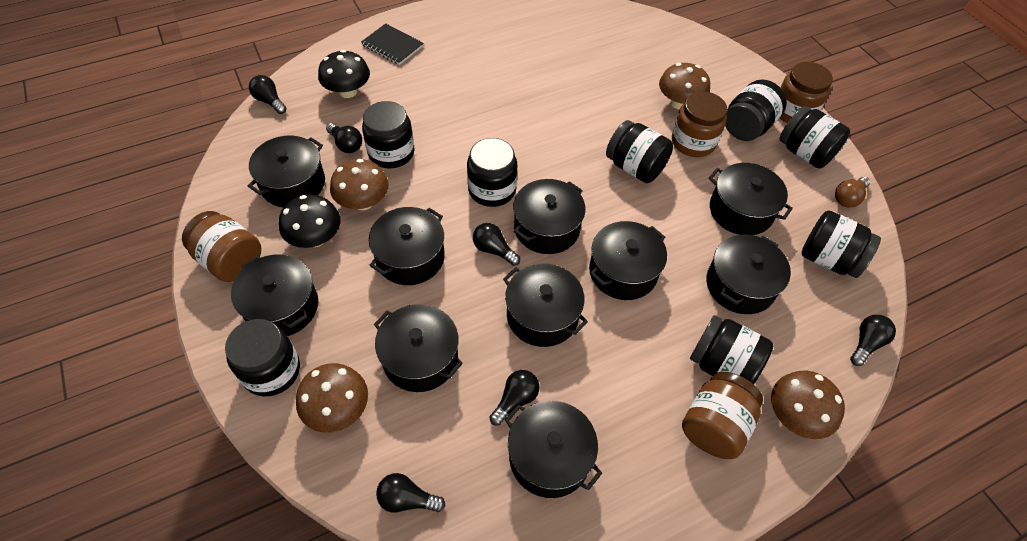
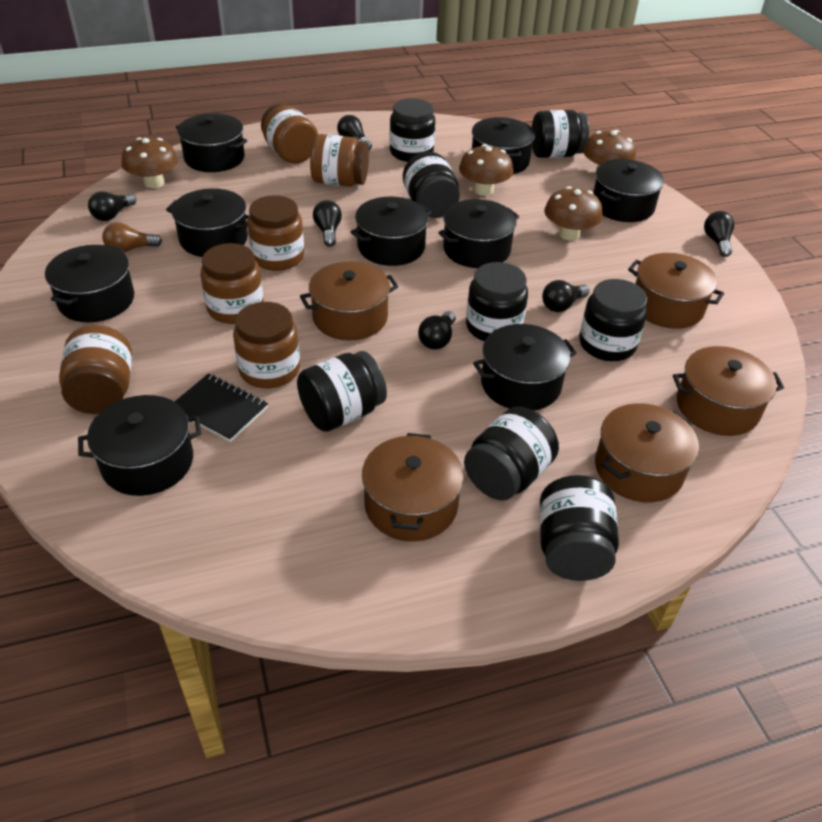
black mushroom: 2 -> 0
black pot: 10 -> 9
brown jar: 4 -> 6
brown pot: 0 -> 5

